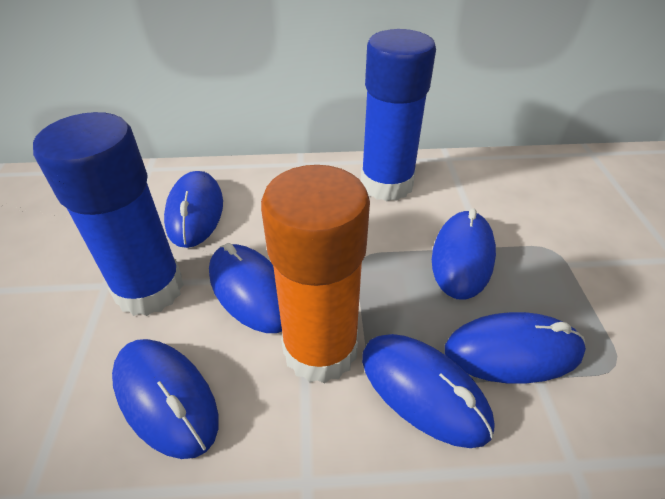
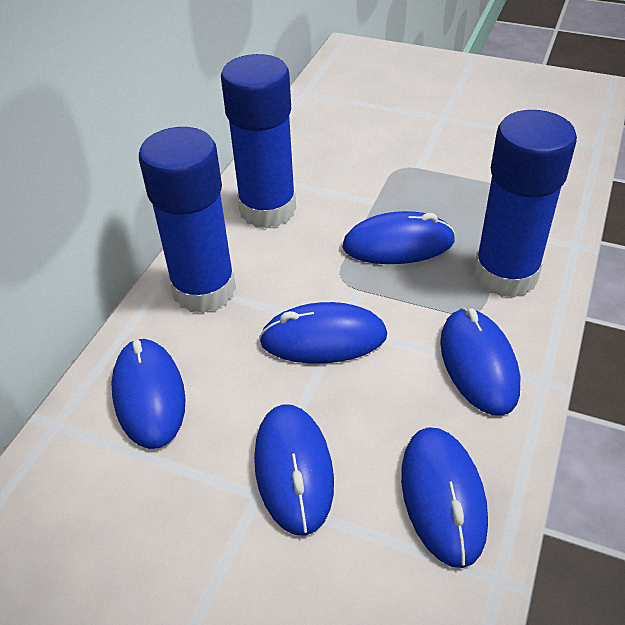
blue glue stick: 2 -> 3
orange glue stick: 1 -> 0

